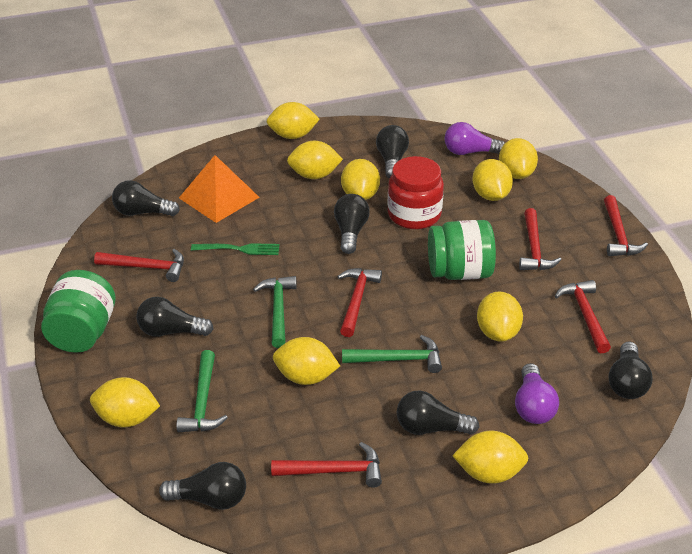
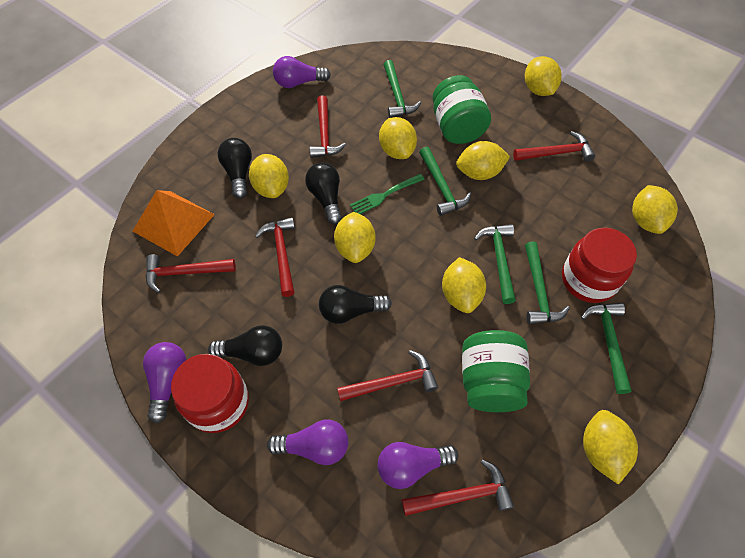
black light bulb: 7 -> 4
green hammer: 3 -> 5
purple light bulb: 2 -> 4
red jar: 1 -> 2
yellow lemon: 9 -> 8

